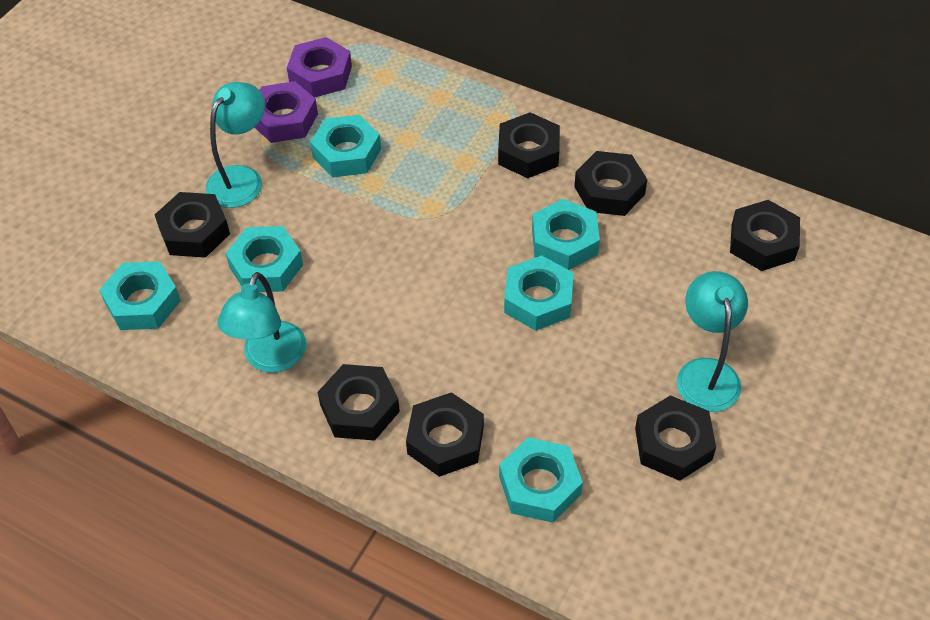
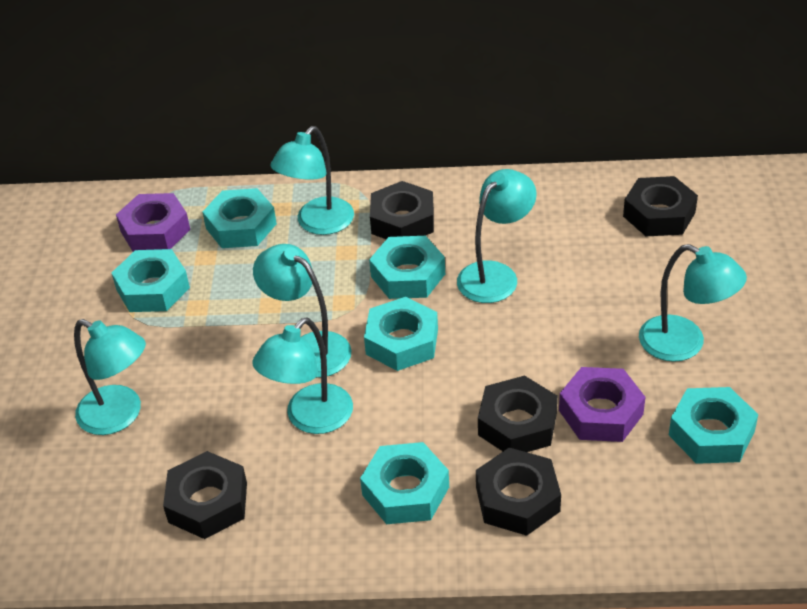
black nut: 7 -> 5
turquoise lamp: 3 -> 6

